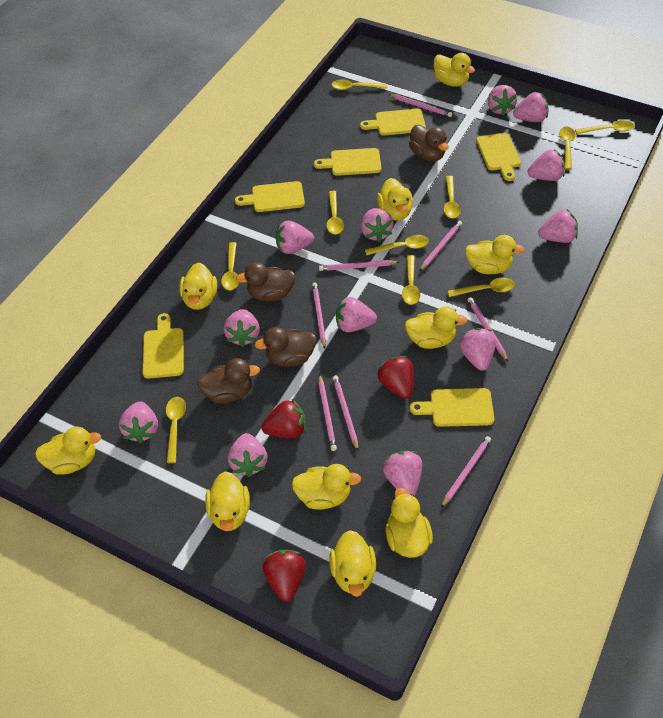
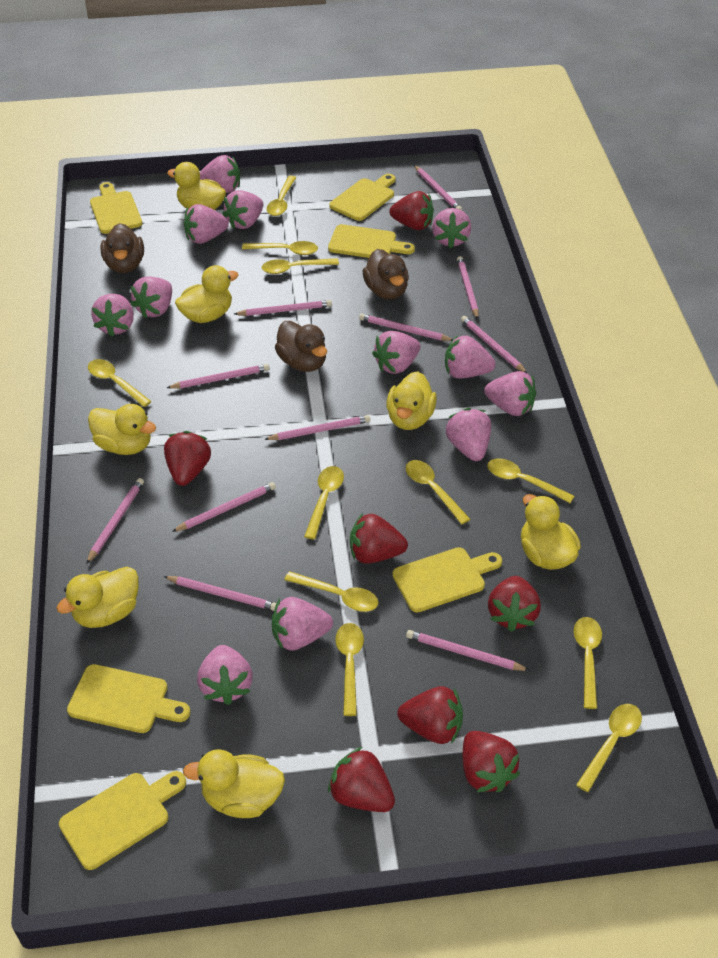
brown duck: 4 -> 3
pink pencil: 8 -> 11
red strawberry: 3 -> 7
yellow duck: 10 -> 7
yellow spoon: 10 -> 11

